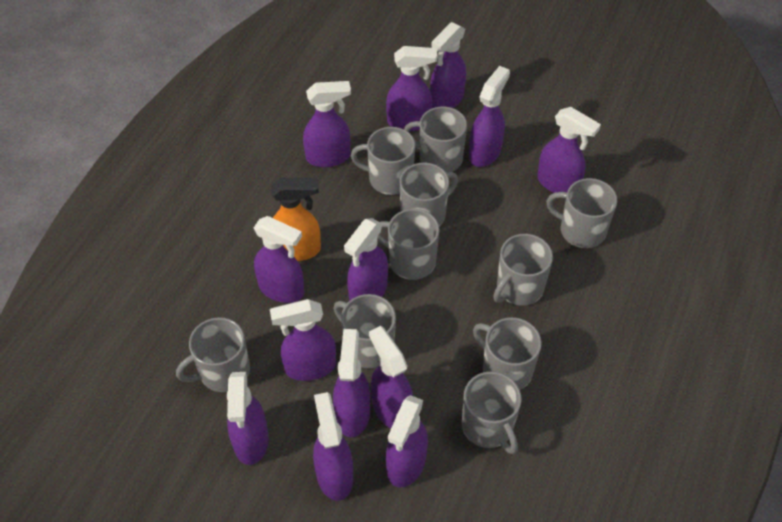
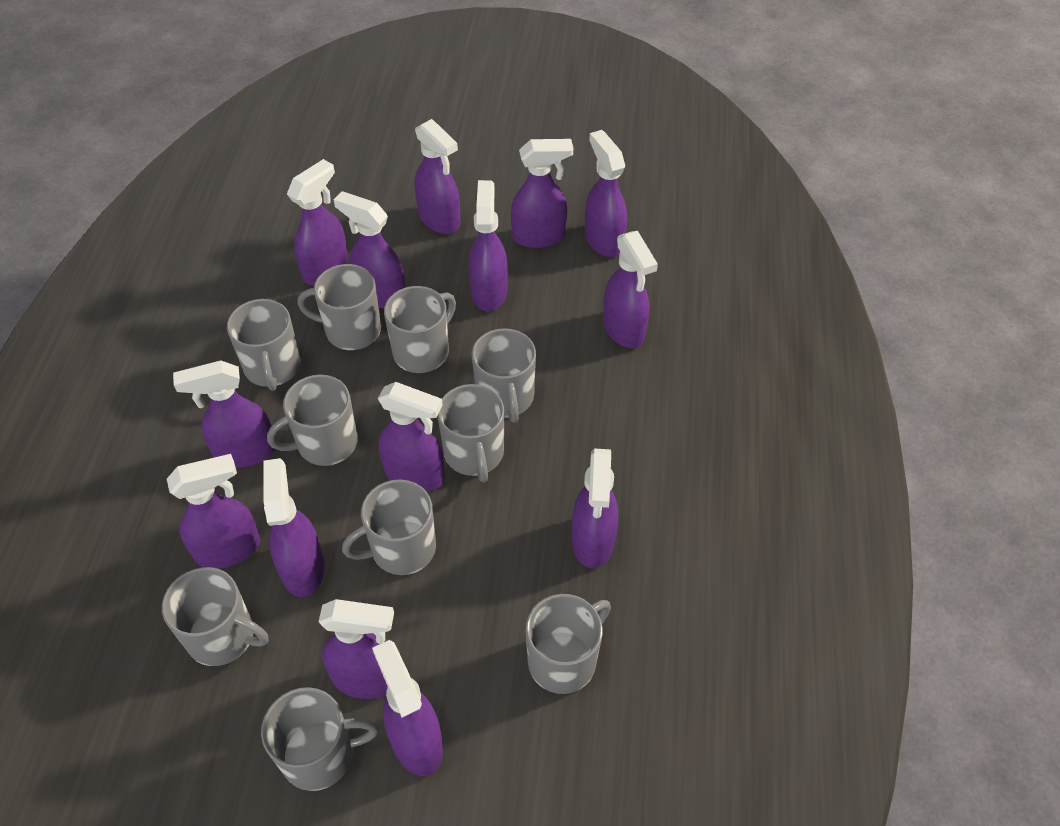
orange spray bottle: 1 -> 0
purple spray bottle: 13 -> 14

